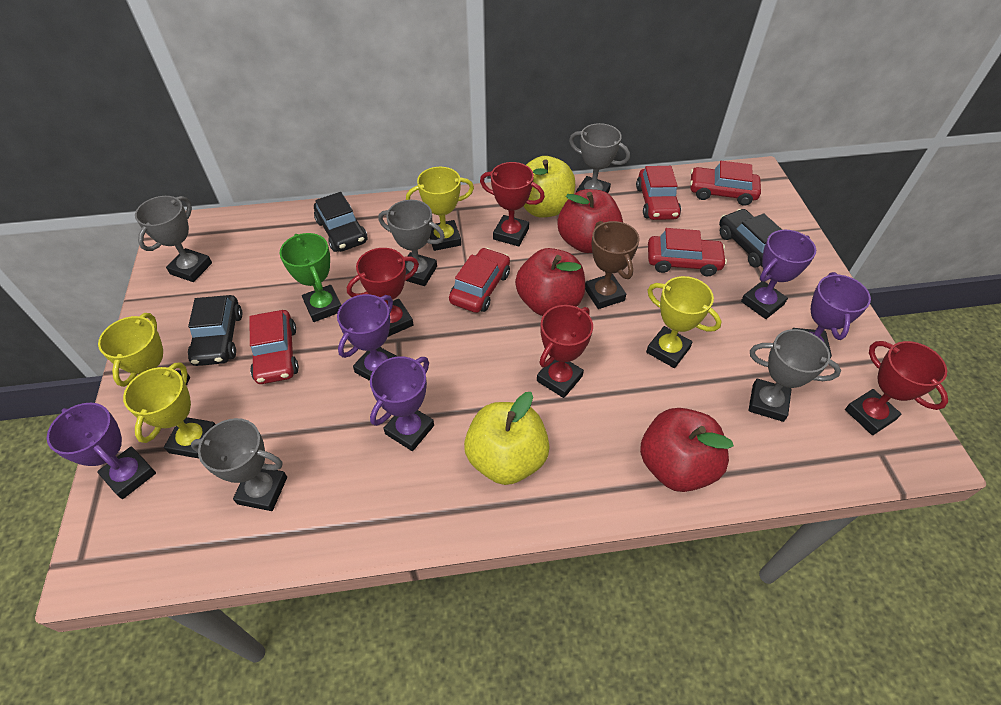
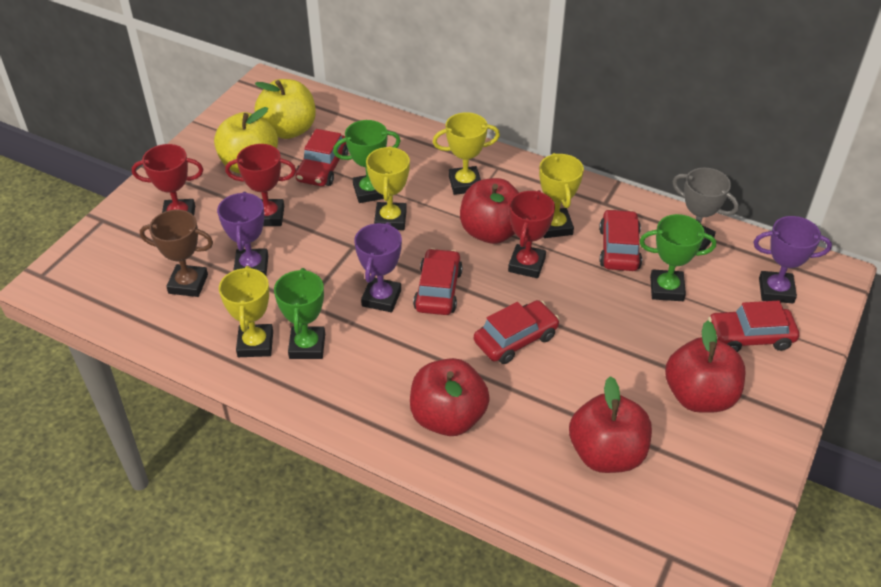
black car: 3 -> 0
green trophy: 1 -> 3
grey trophy: 5 -> 1
purple trophy: 5 -> 3
red apple: 3 -> 4
red trophy: 4 -> 3

